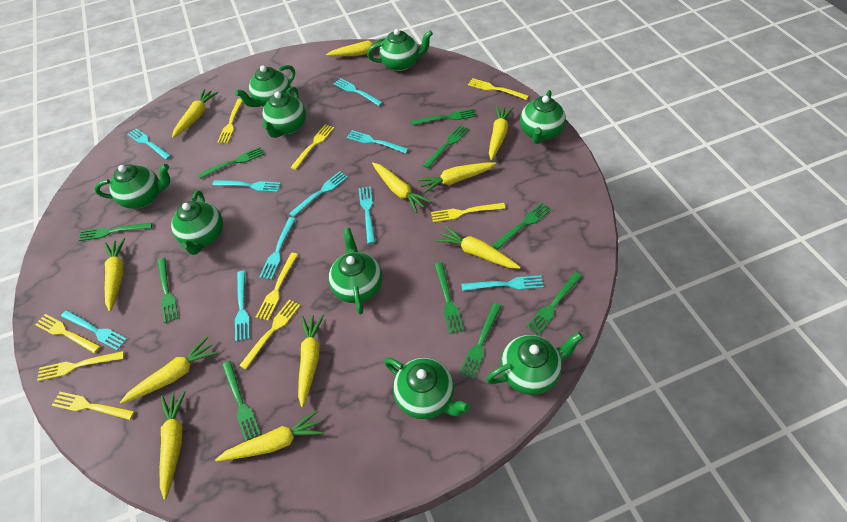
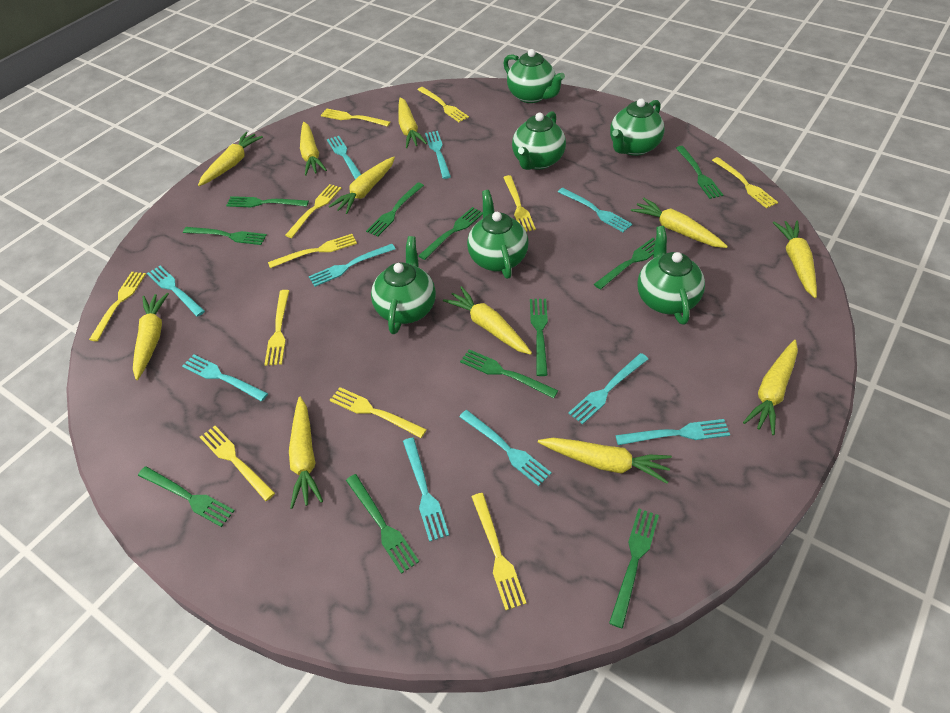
green fork: 10 -> 11
green teapot: 9 -> 6
yellow fork: 9 -> 11

